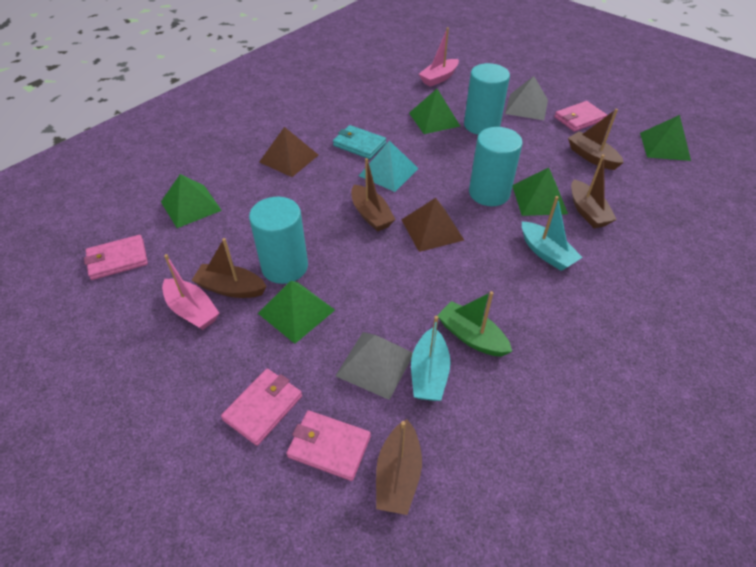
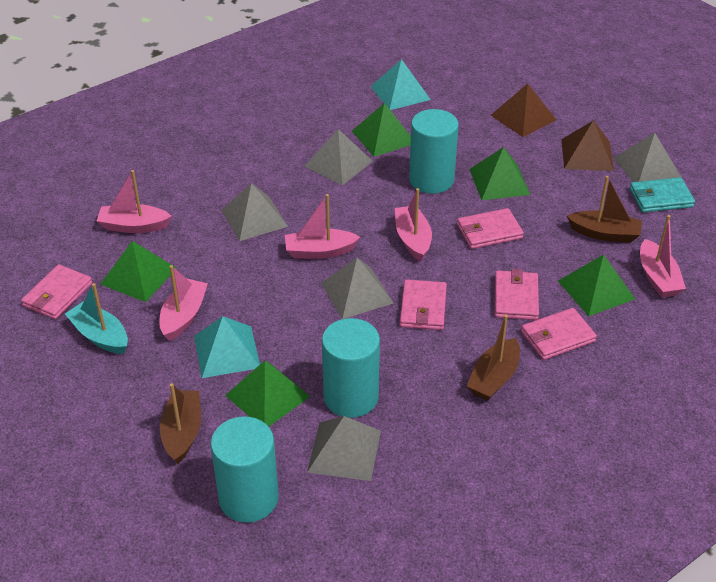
brown boat: 5 -> 3
green boat: 1 -> 0
grey pyramid: 2 -> 5
pink boat: 2 -> 5
pink wallet: 4 -> 5
turquoise boat: 2 -> 1
turquoise pyramid: 1 -> 2

